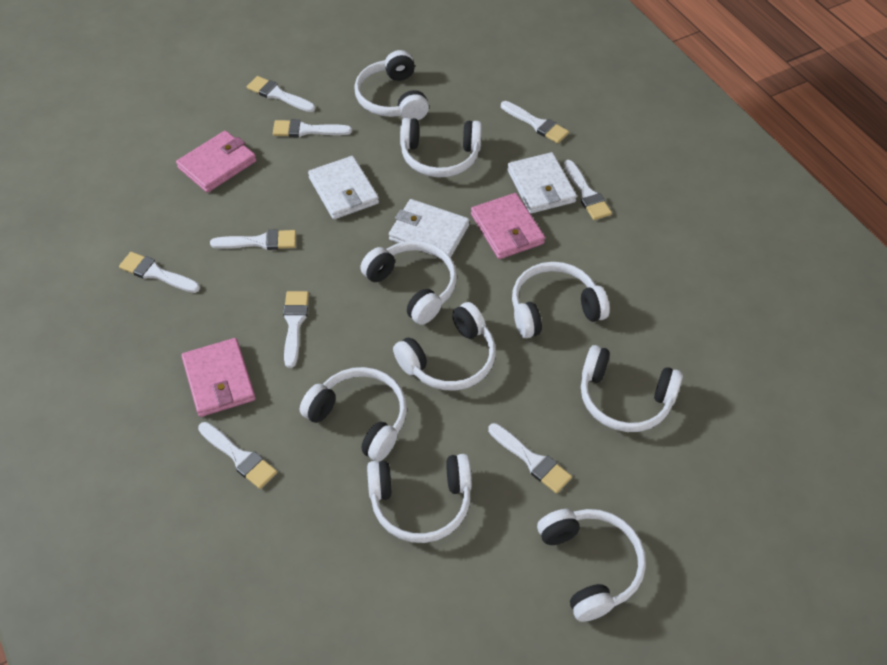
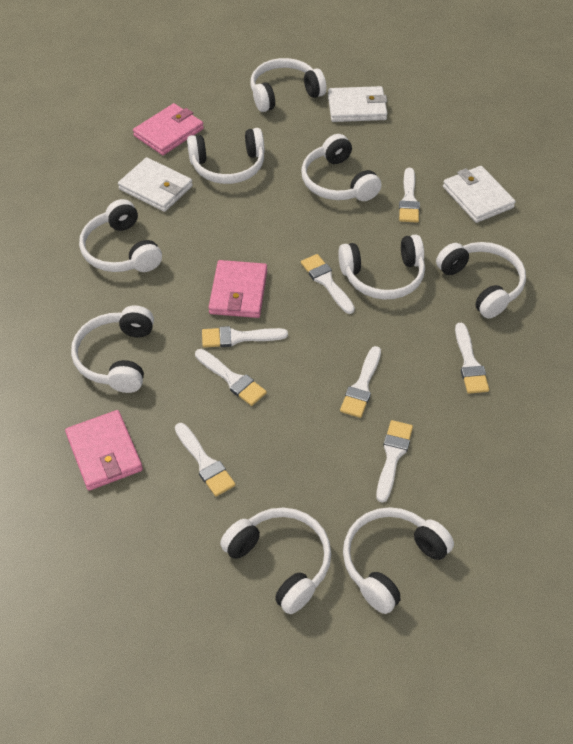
white brush: 9 -> 8

